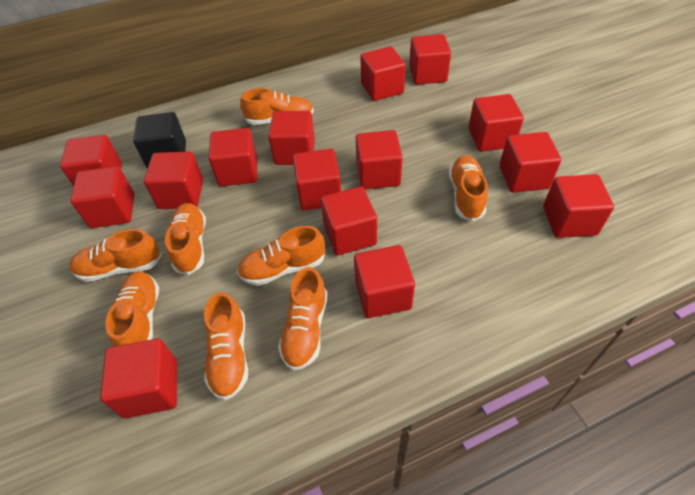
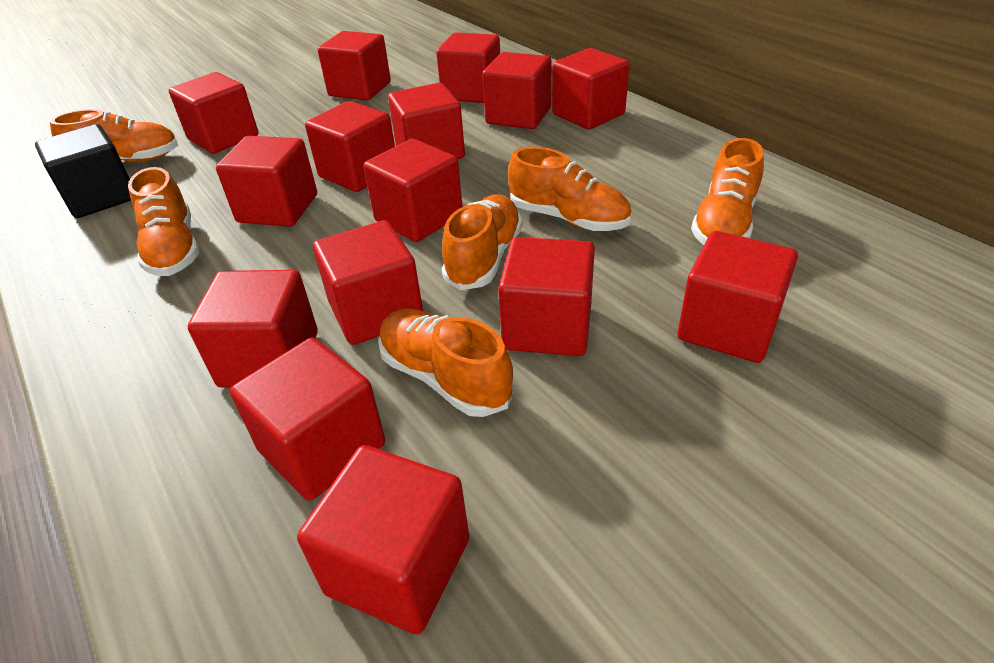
orange shoe: 8 -> 6

